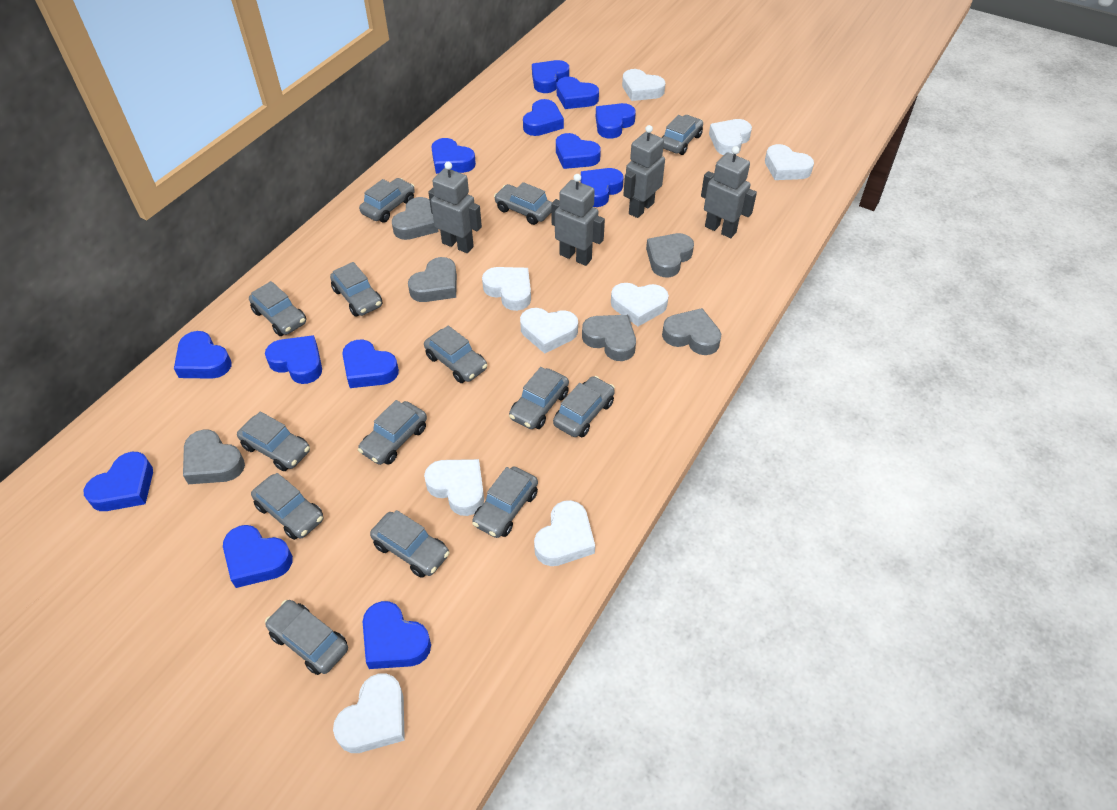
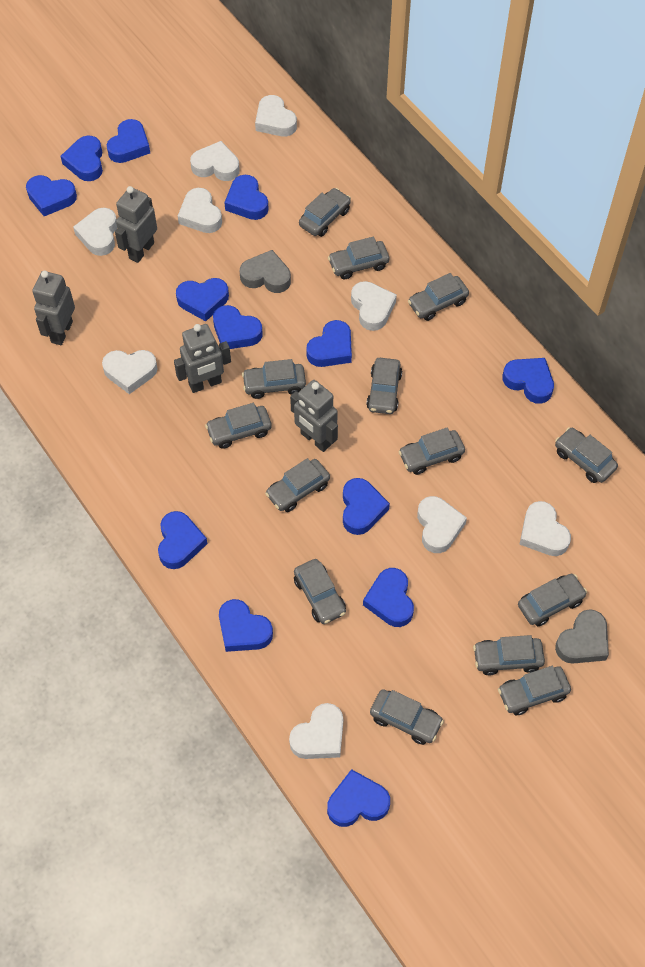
grey heart: 6 -> 2

